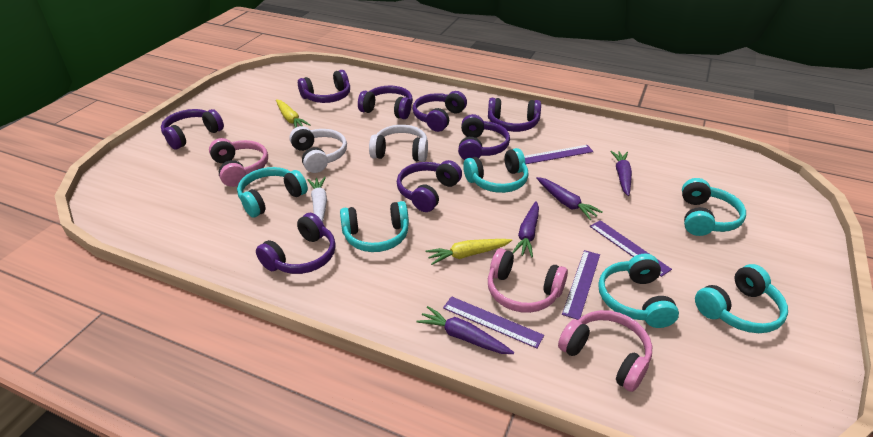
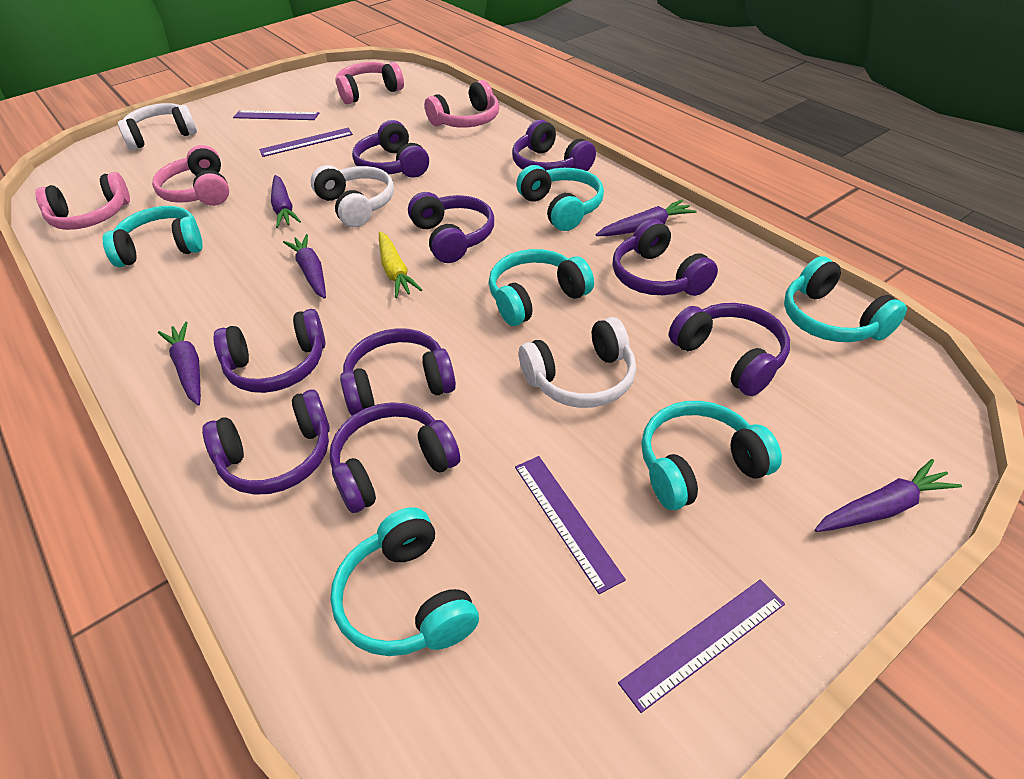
pink headphones: 3 -> 4
purple carrot: 4 -> 5
purple headphones: 8 -> 9
white carrot: 1 -> 0
white headphones: 2 -> 3
yellow carrot: 2 -> 1

